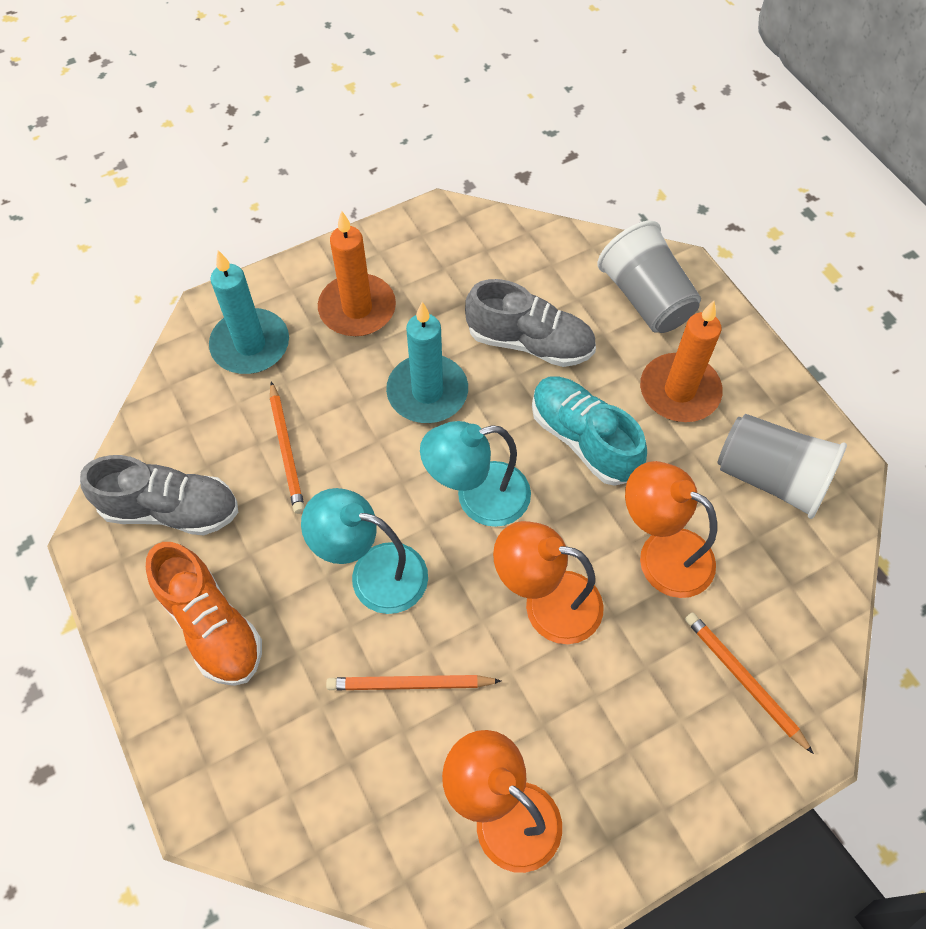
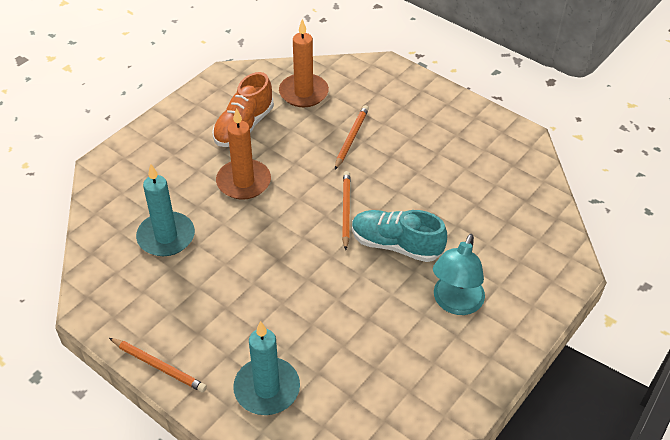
grey cup: 2 -> 0
grey shoe: 2 -> 0
orange lamp: 3 -> 0
turquoise lamp: 2 -> 1

